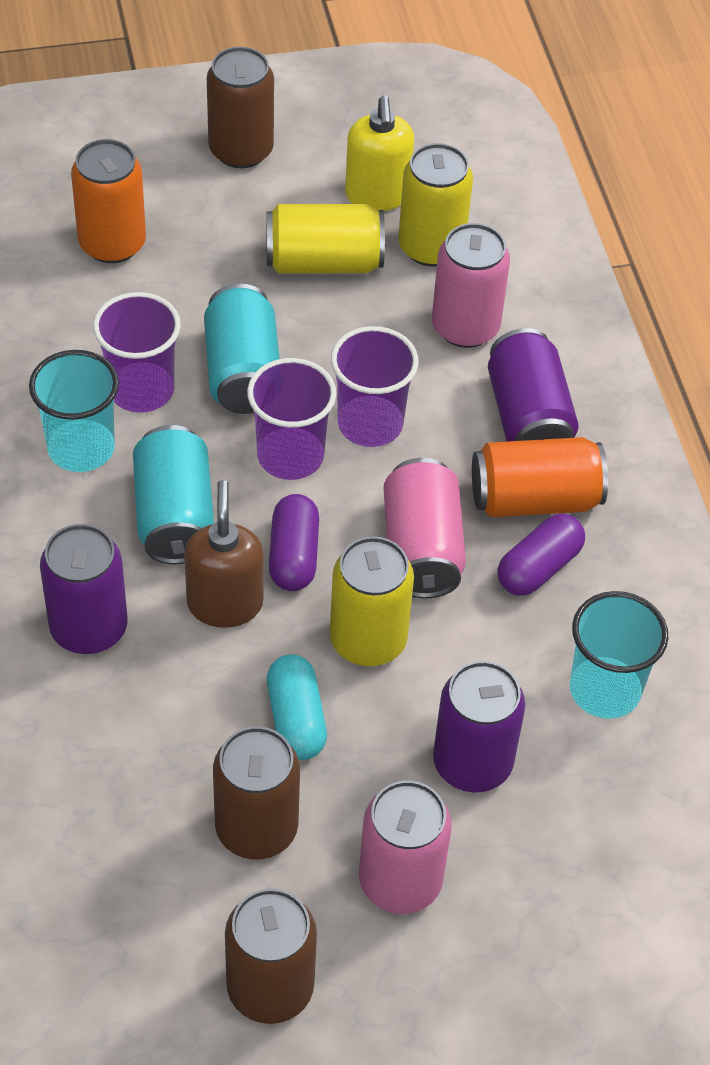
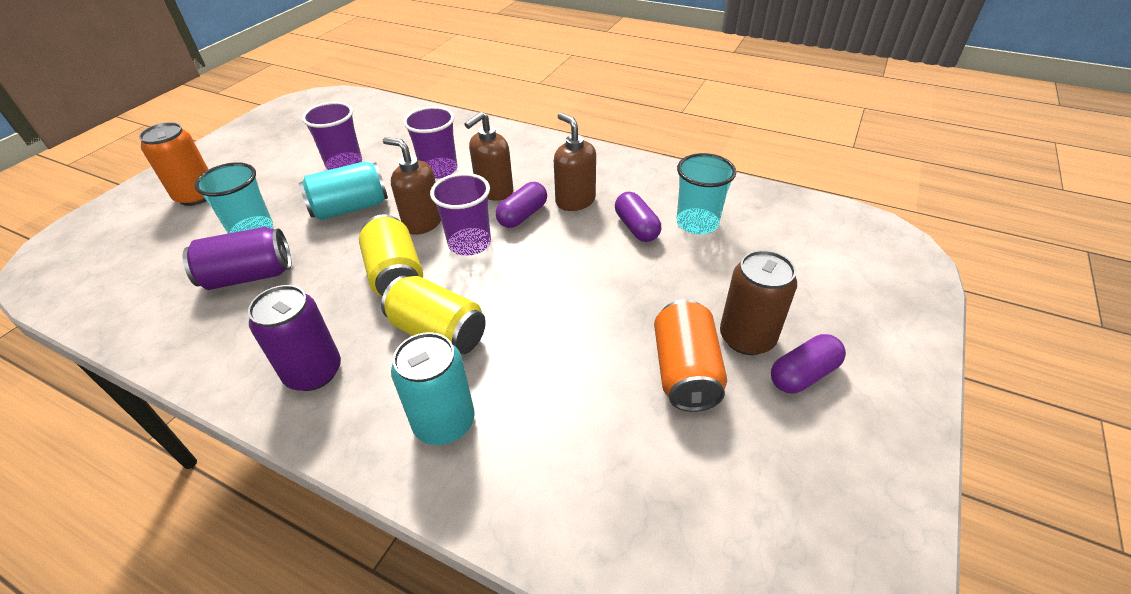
brown can: 3 -> 1
brown soap dispenser: 1 -> 3
pink can: 3 -> 0
purple can: 3 -> 2
purple capsule: 2 -> 3
turquoise capsule: 1 -> 0
yellow can: 3 -> 2
yellow soap dispenser: 1 -> 0

